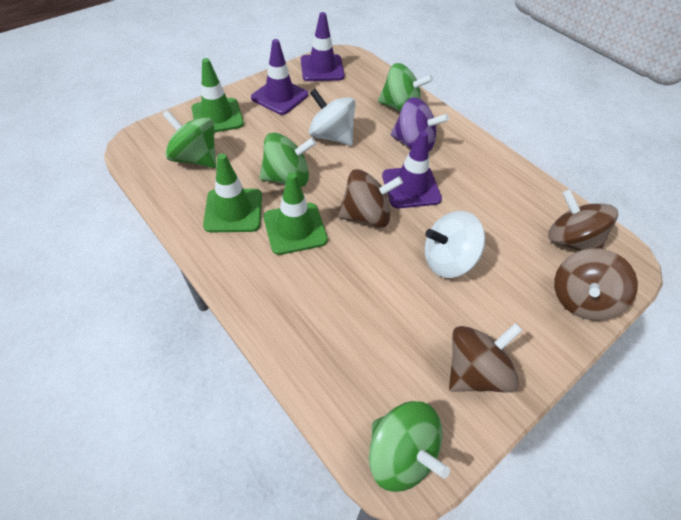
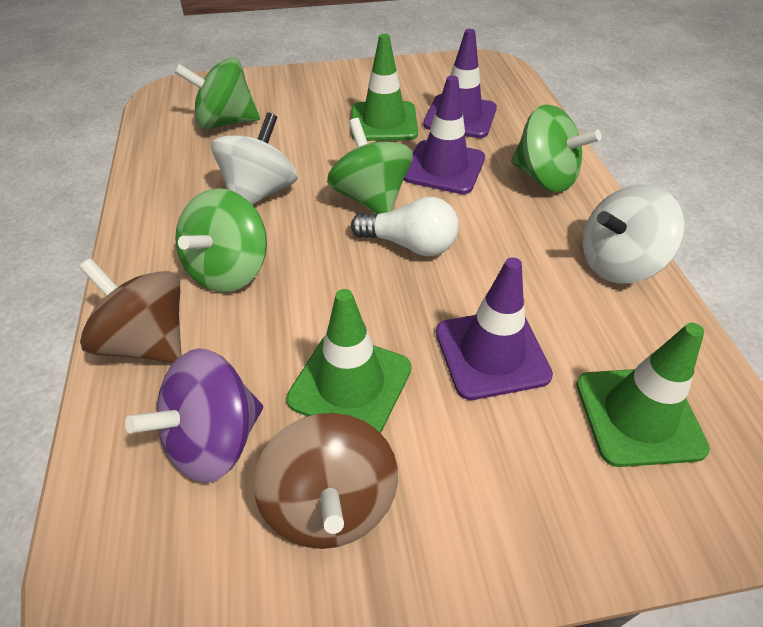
brown spinning top: 4 -> 2
white light bulb: 0 -> 1

